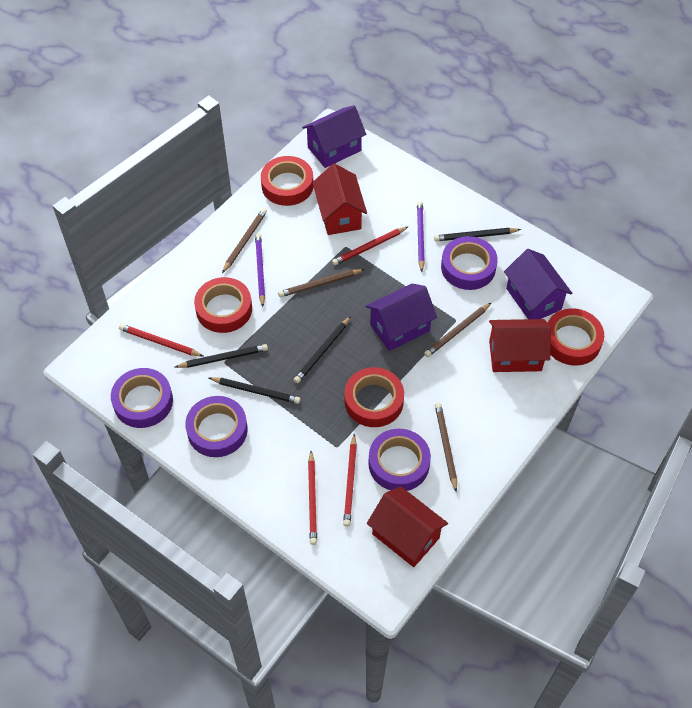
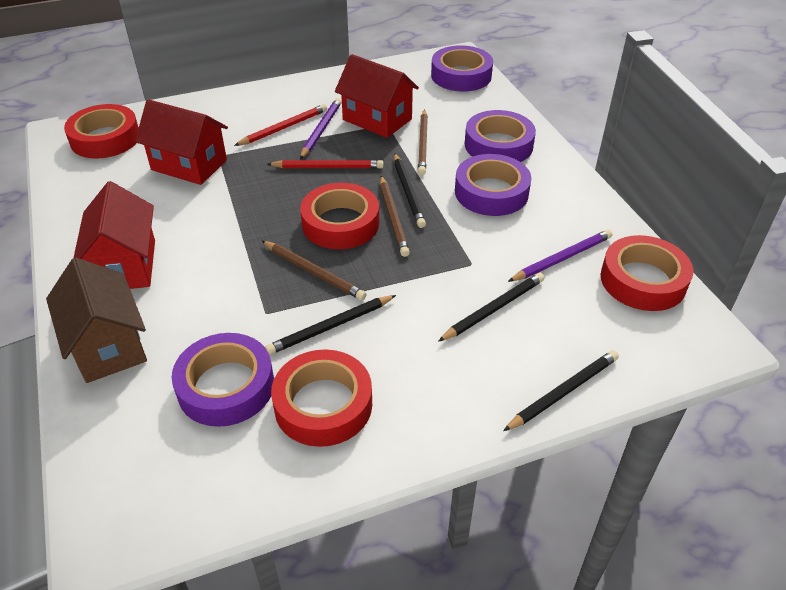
brown house: 0 -> 1
brown pencil: 4 -> 3
purple house: 3 -> 0
red pencil: 4 -> 2

